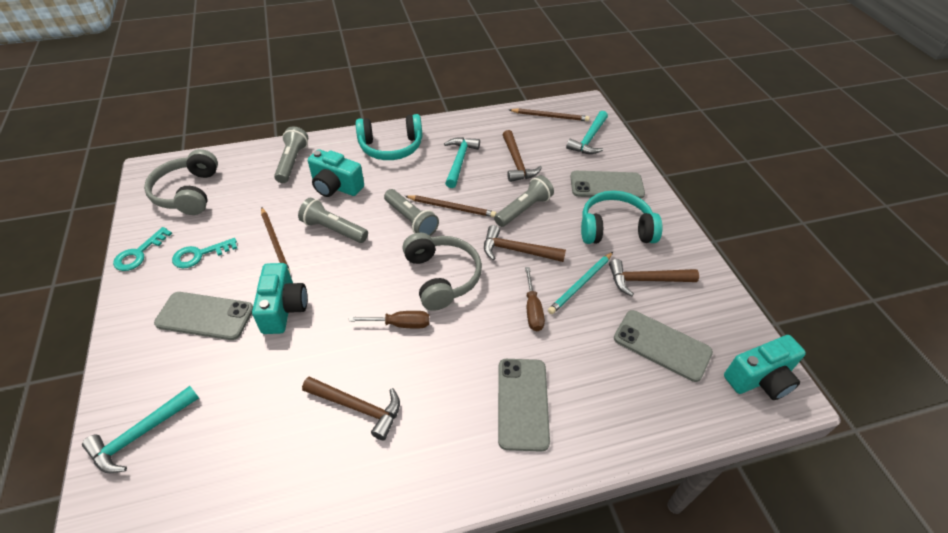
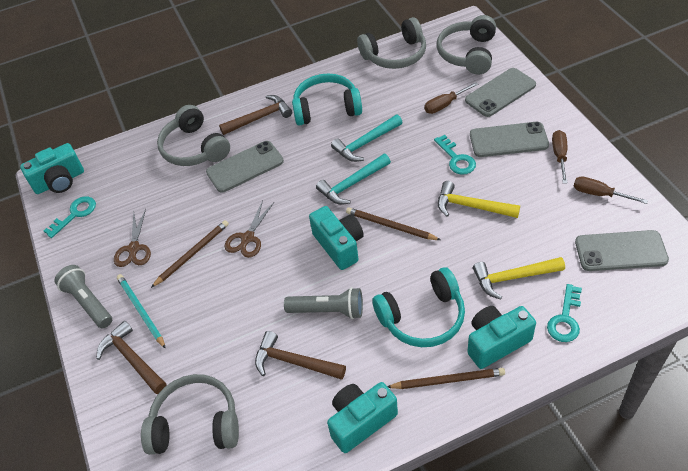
brown hammer: 4 -> 3
brown scissors: 0 -> 2
brown screwdriver: 2 -> 3
grey flashlight: 4 -> 2
grey headphones: 2 -> 4
turquoise camera: 3 -> 4
turquoise hammer: 3 -> 2
turquoise key: 2 -> 3
yellow hammer: 0 -> 2

